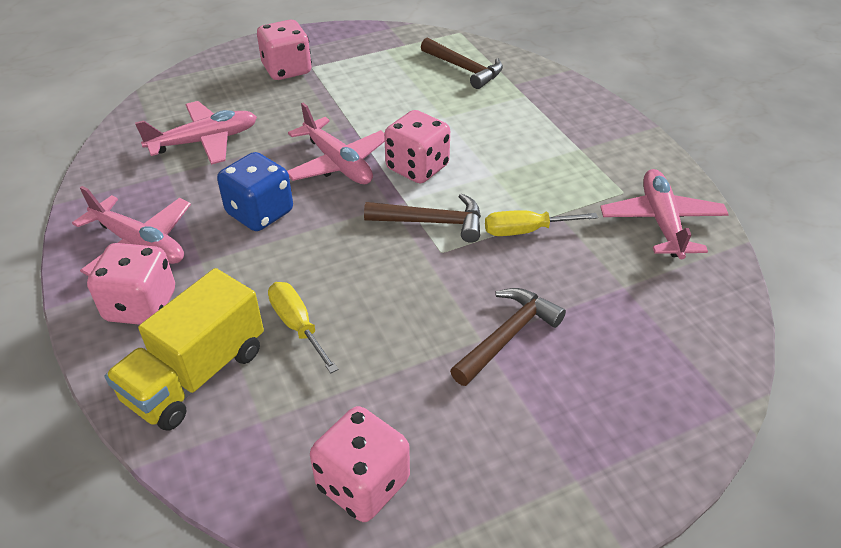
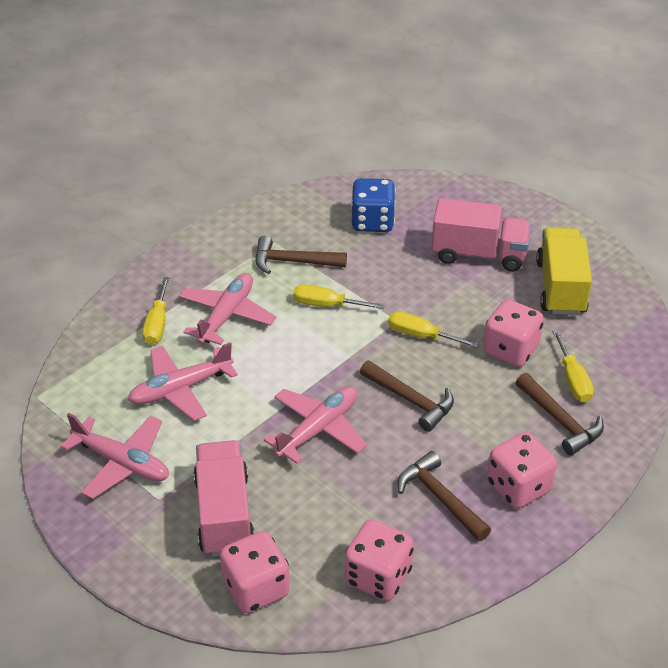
brown hammer: 3 -> 4
pink truck: 0 -> 2
yellow screwdriver: 2 -> 4

